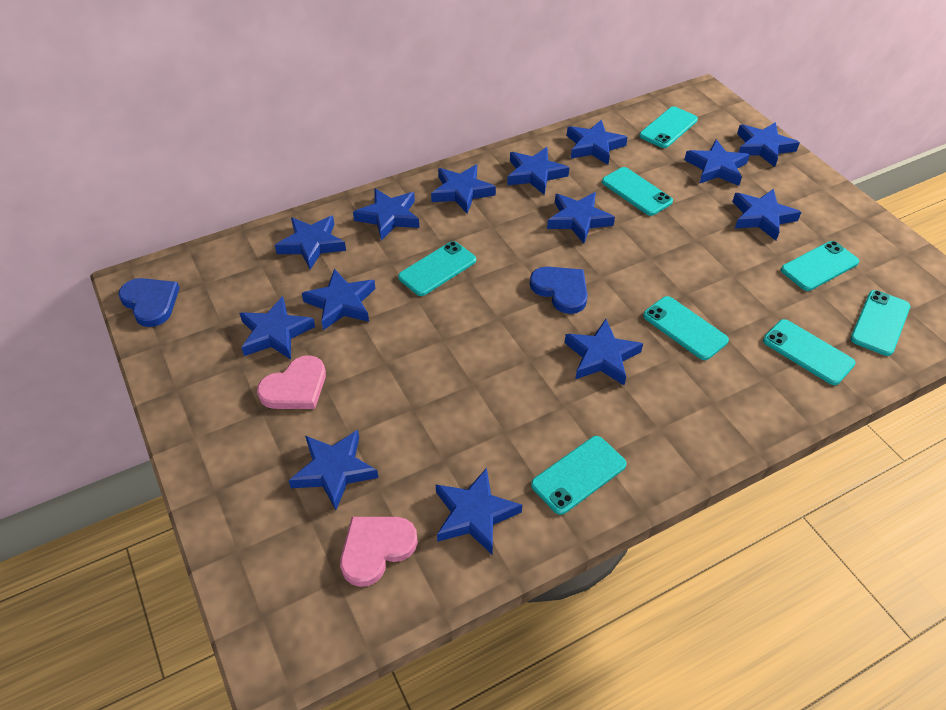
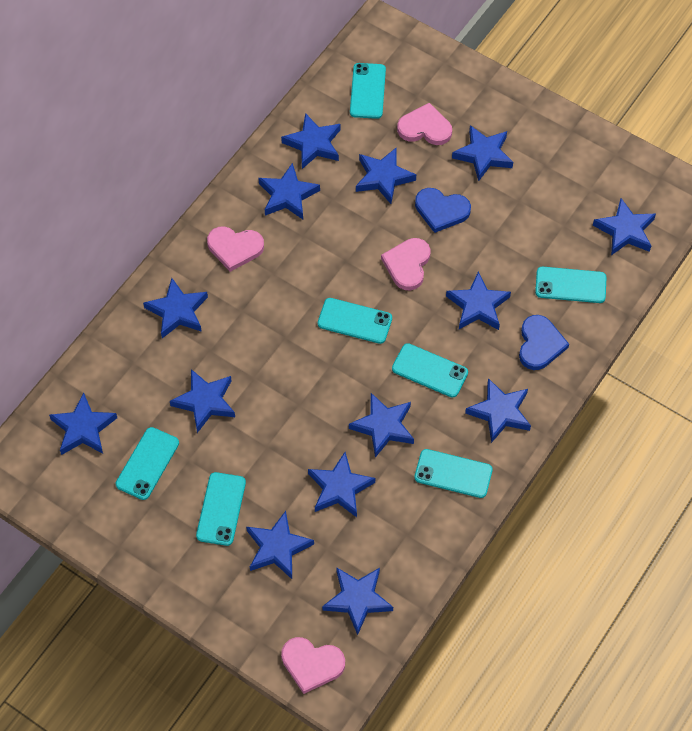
pink heart: 2 -> 4
turquoise phone: 8 -> 7

